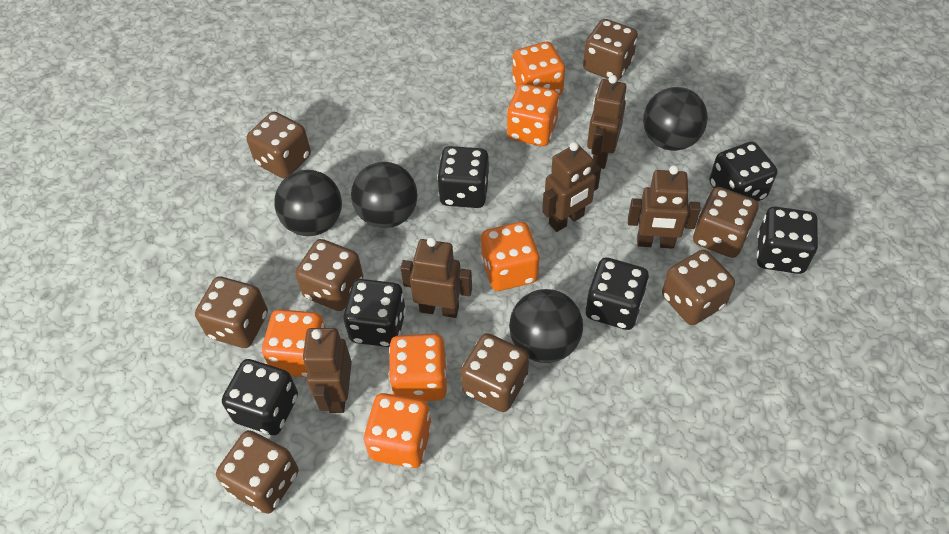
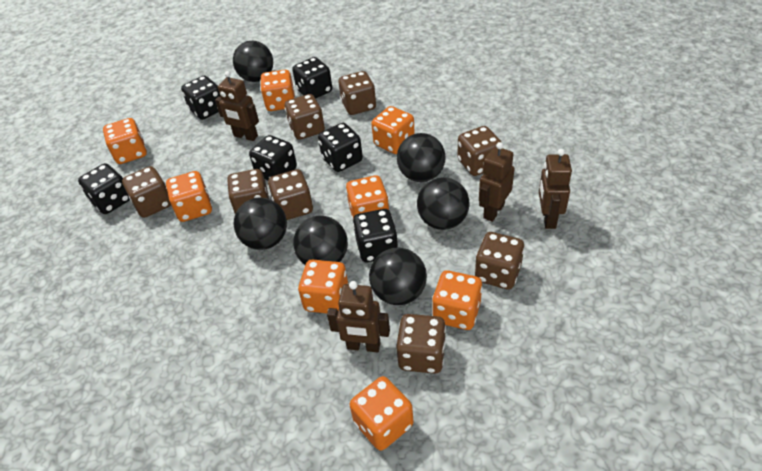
black ball: 4 -> 6
brown robot: 5 -> 4
orange dice: 6 -> 8

